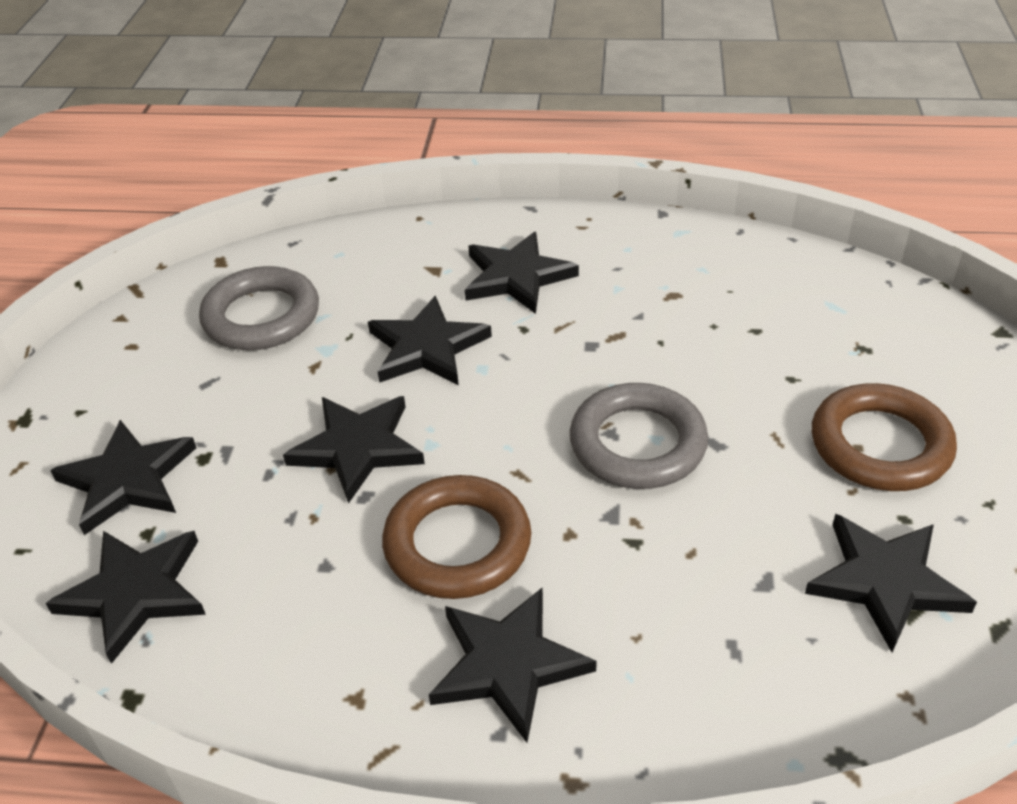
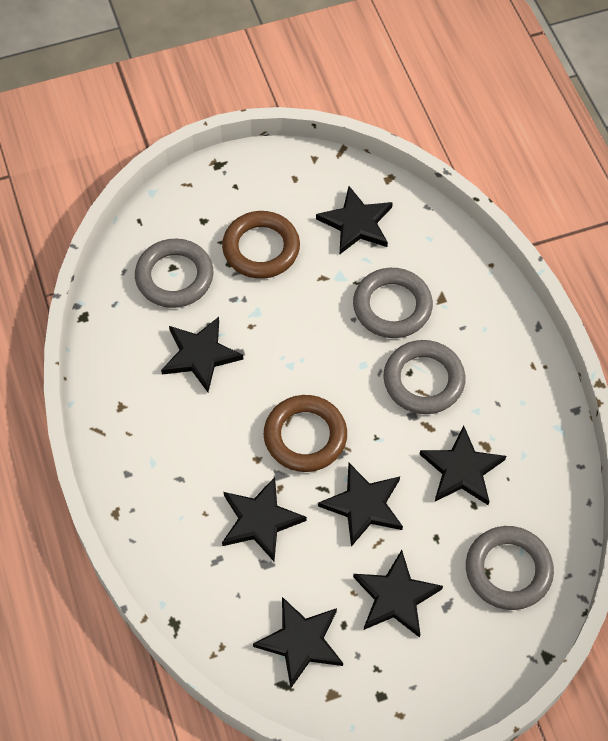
grey ring: 2 -> 4

